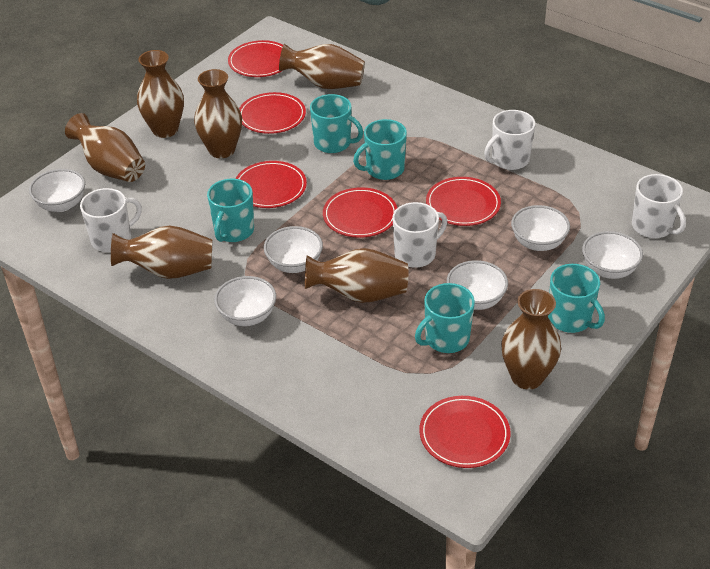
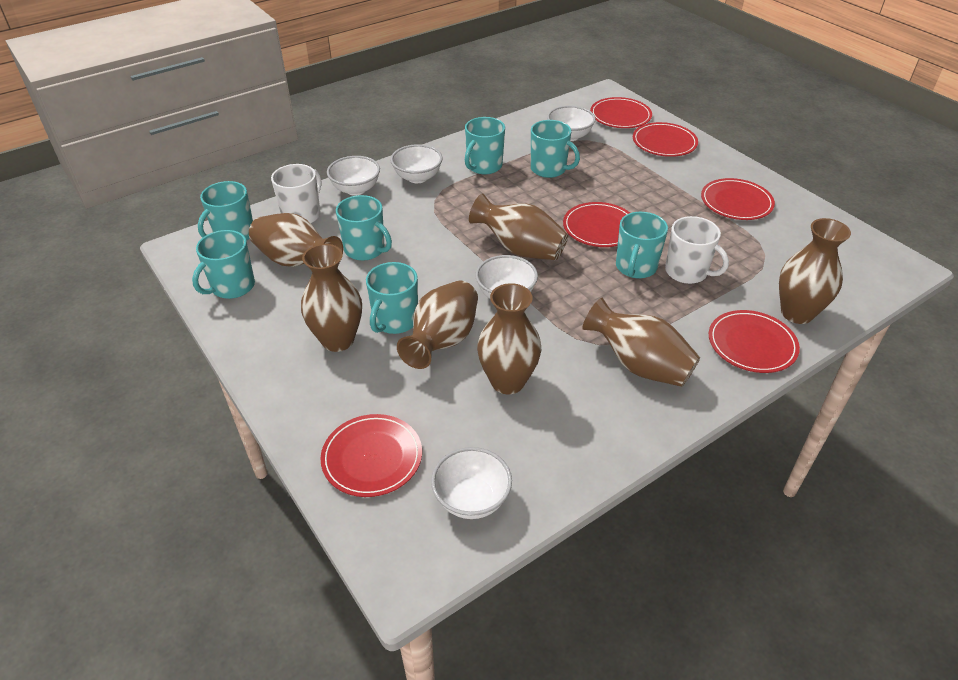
turquoise mug: 5 -> 7
white bowl: 6 -> 5
white mug: 4 -> 2

